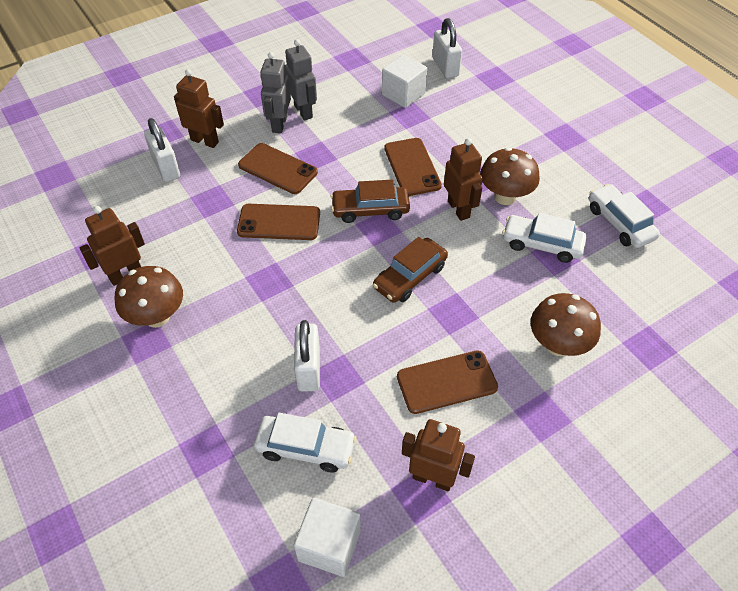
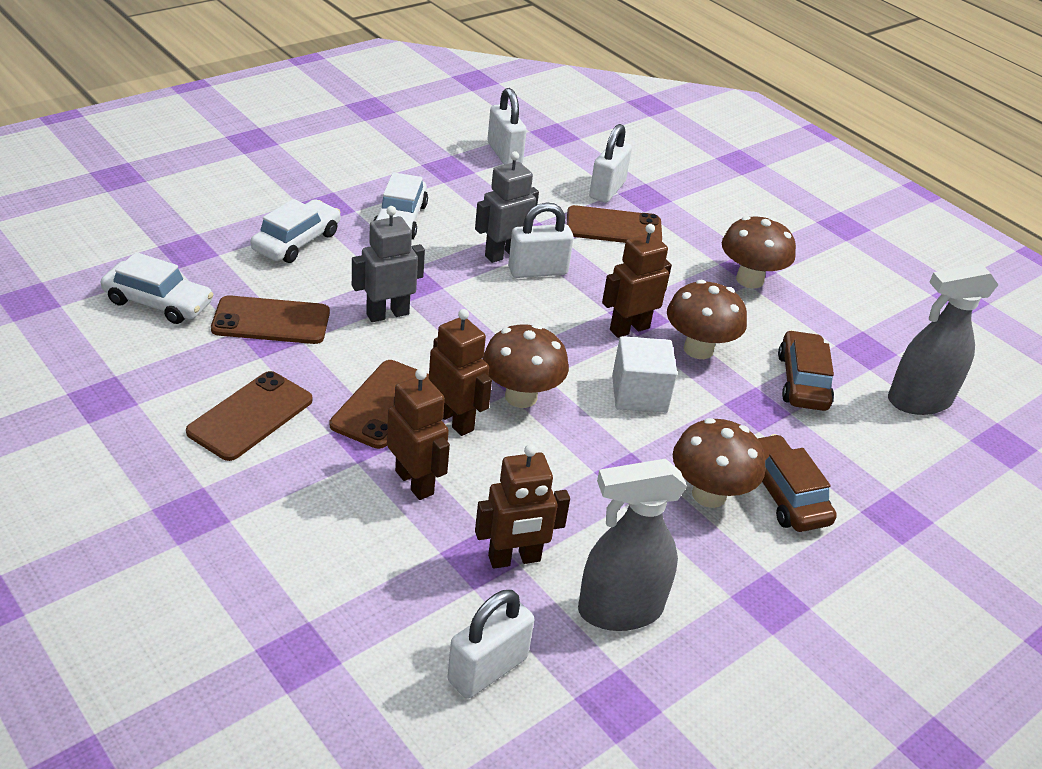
brown mushroom: 3 -> 4
grey spray bottle: 0 -> 2
white cube: 2 -> 1
white padlock: 3 -> 4

